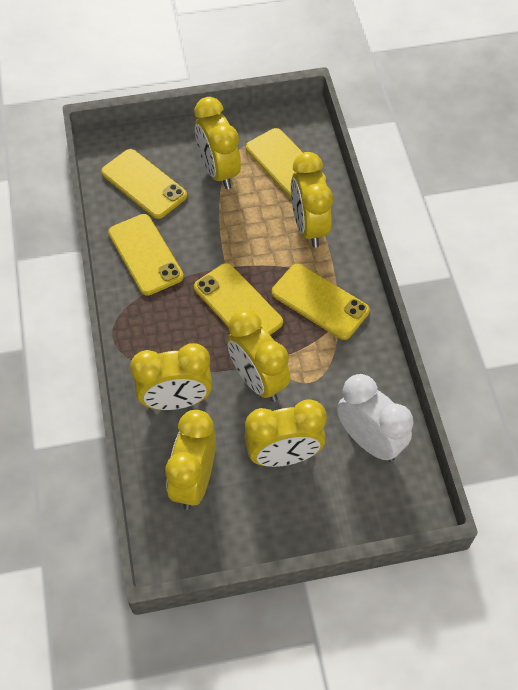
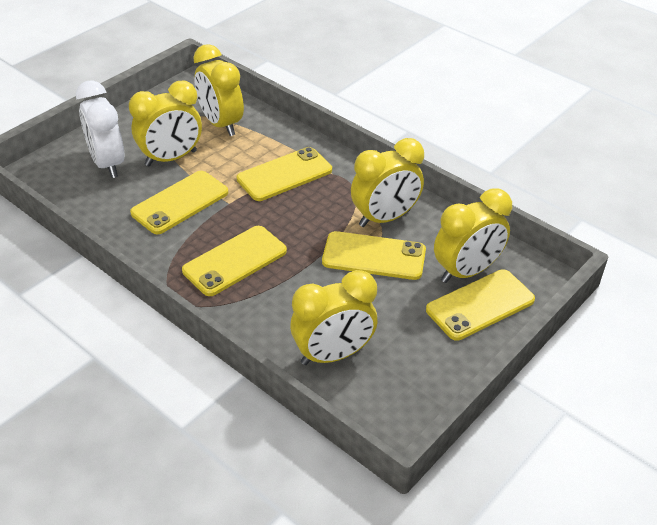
yellow clock: 6 -> 5

